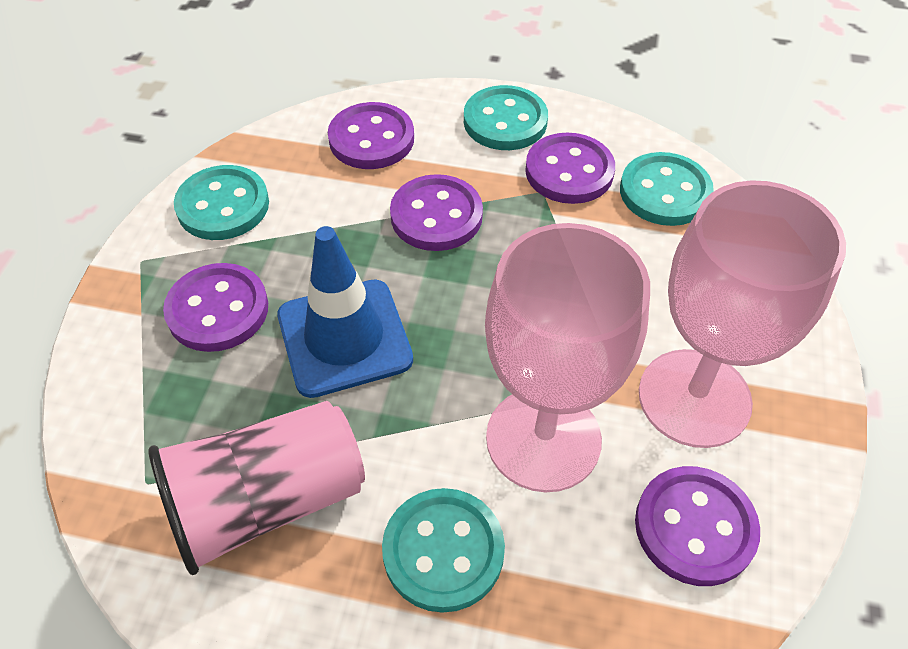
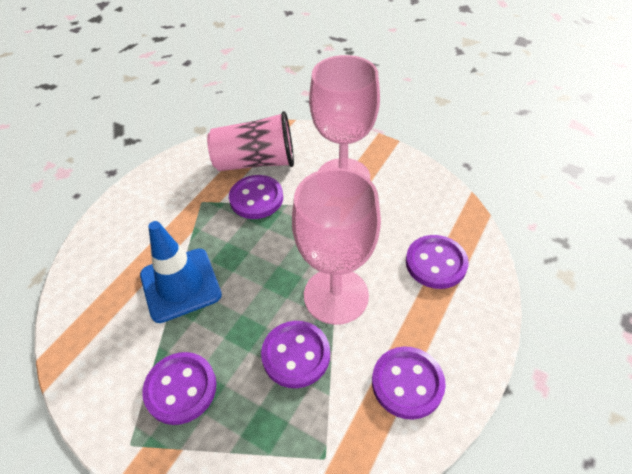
turquoise button: 4 -> 0

